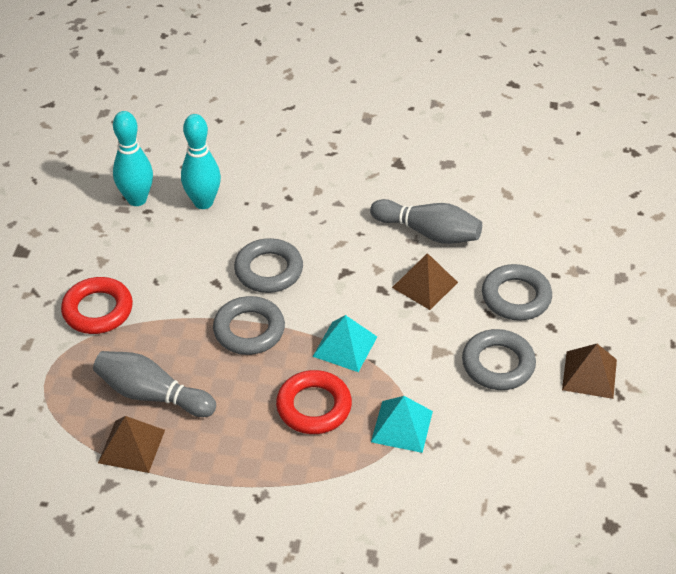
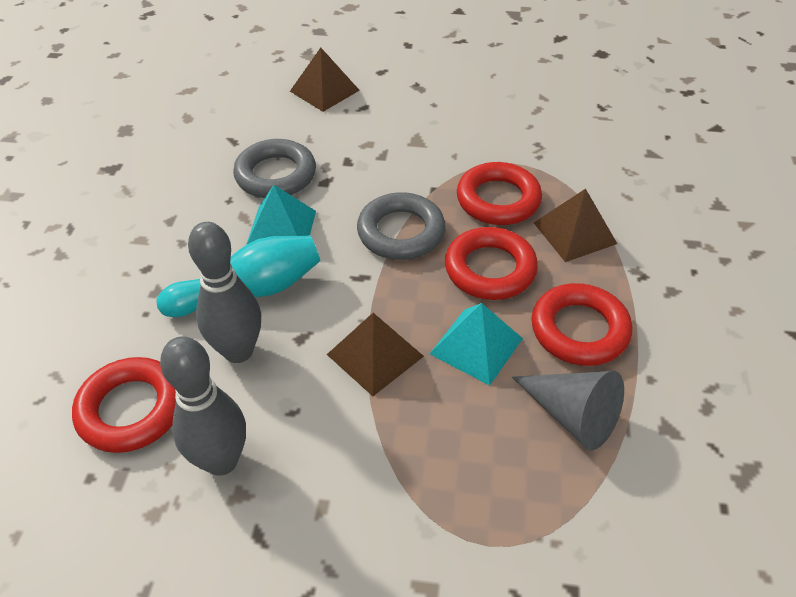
grey cone: 0 -> 1
grey ring: 4 -> 2
red ring: 2 -> 4
turquoise bowling pin: 2 -> 1

